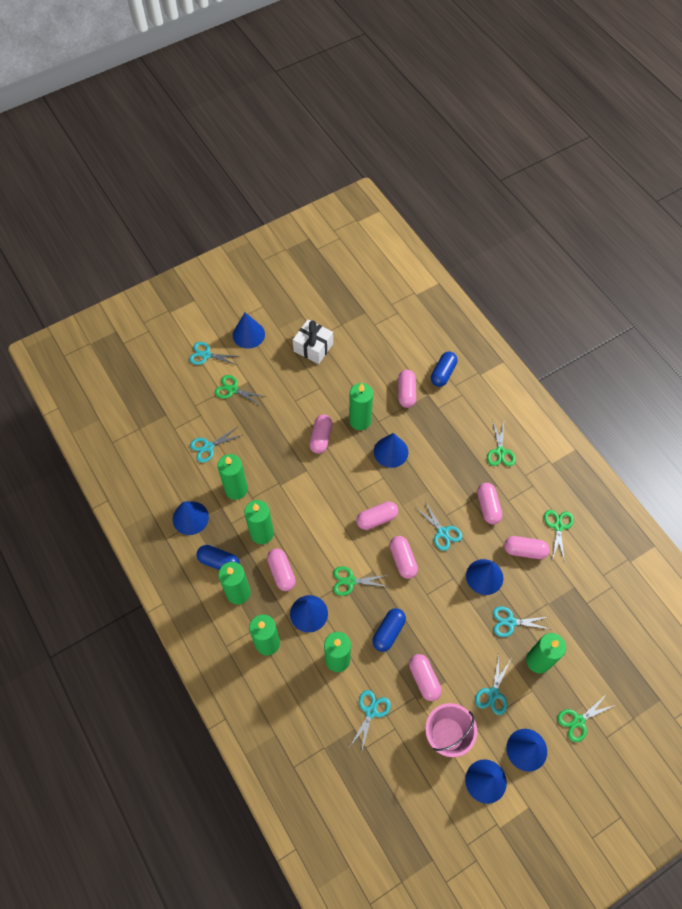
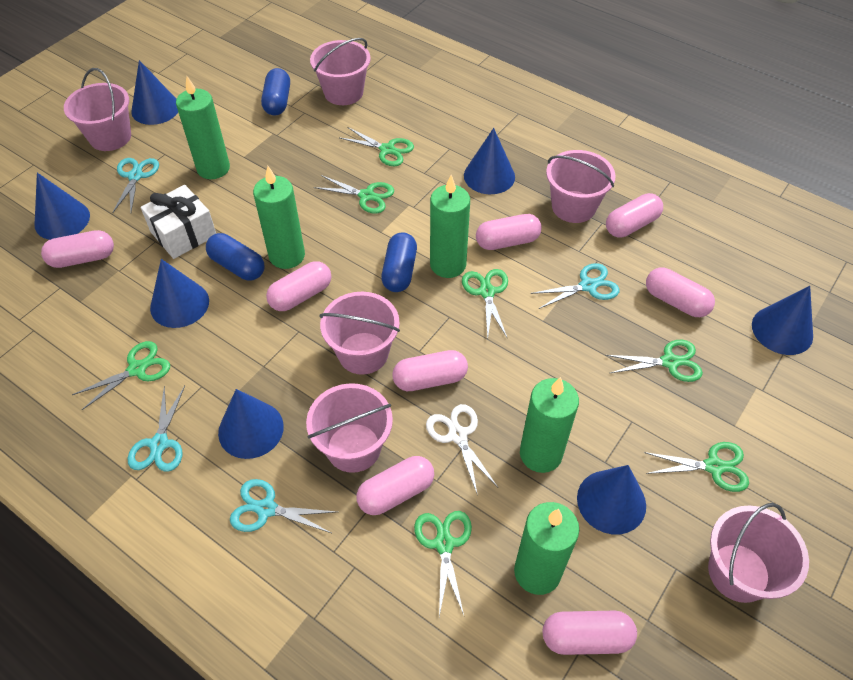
green candle: 7 -> 5
green scissors: 5 -> 7
pink bucket: 1 -> 6
turquoise scissors: 6 -> 4
white scissors: 0 -> 1

